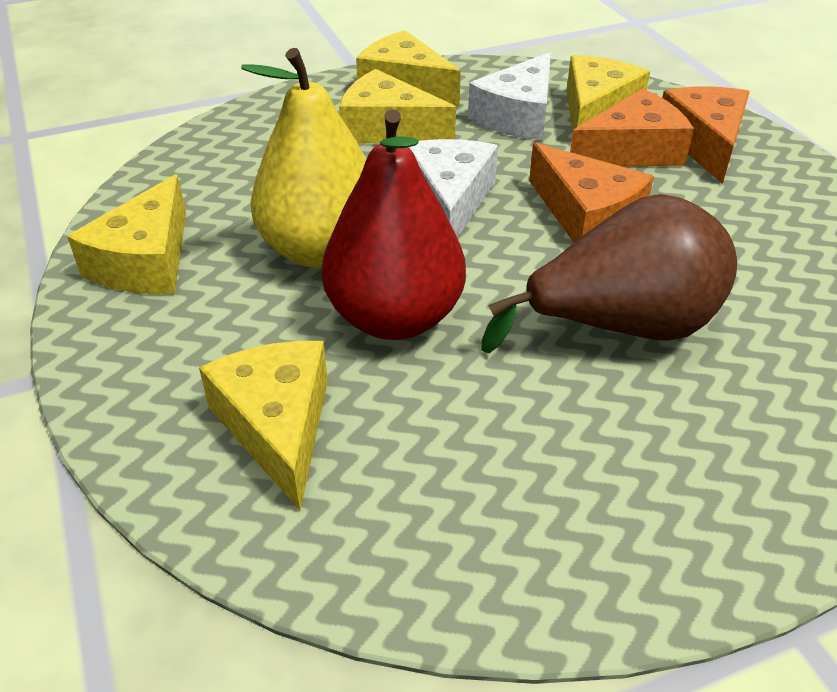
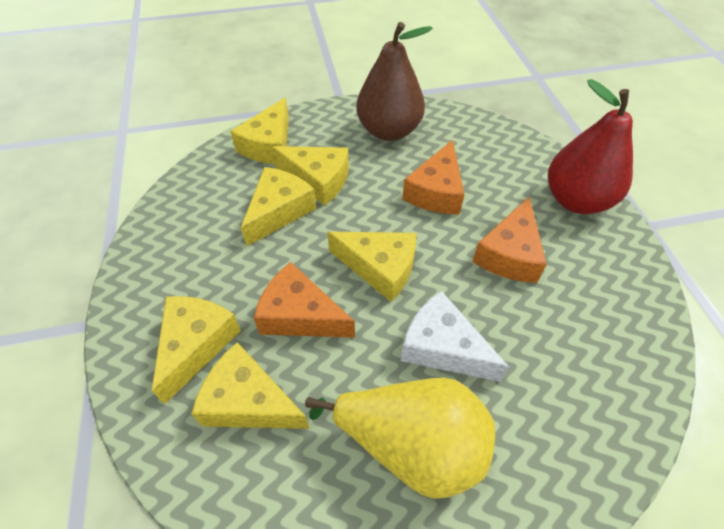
white cheese: 2 -> 1
yellow cheese: 5 -> 6

